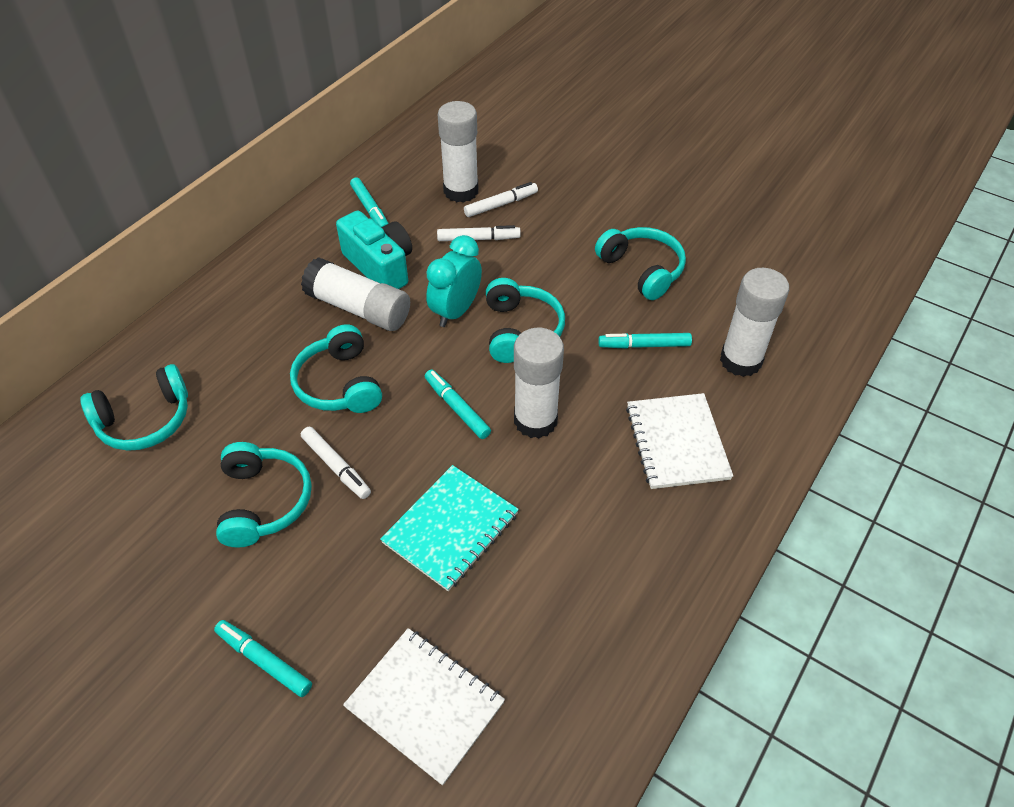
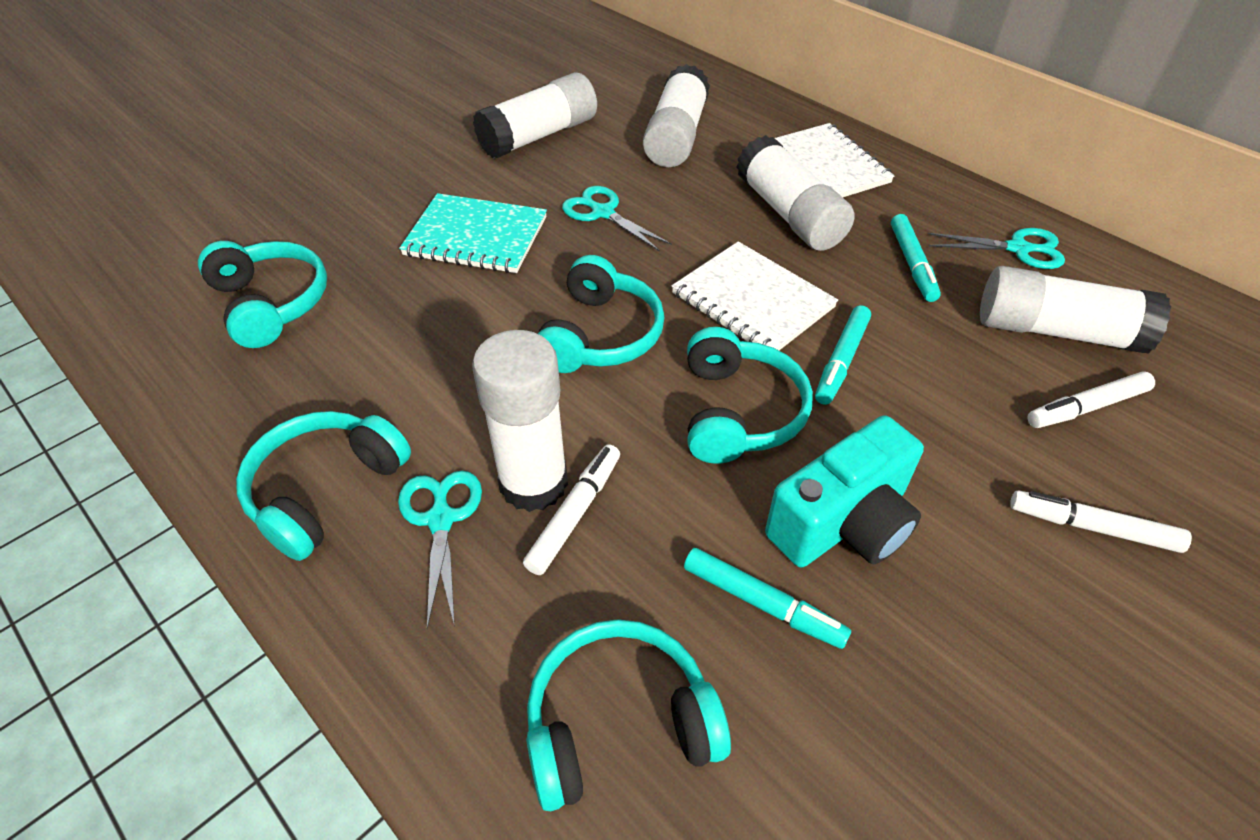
turquoise clock: 1 -> 0
turquoise marker: 4 -> 3
turquoise scissors: 0 -> 3
white glue stick: 4 -> 5

